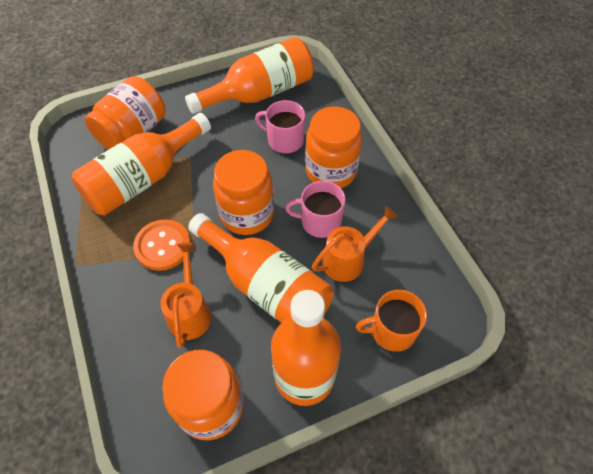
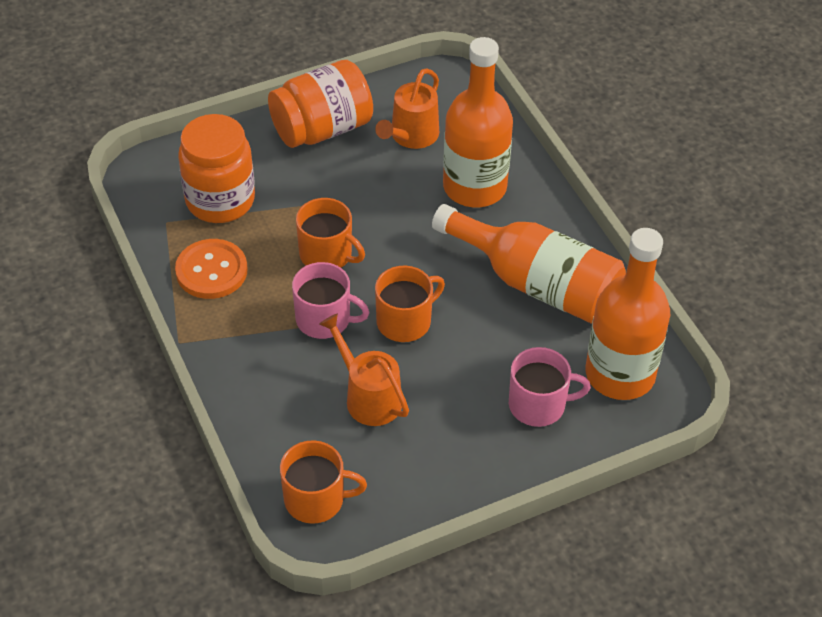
orange bottle: 4 -> 3
orange jar: 4 -> 2
orange mug: 1 -> 3

